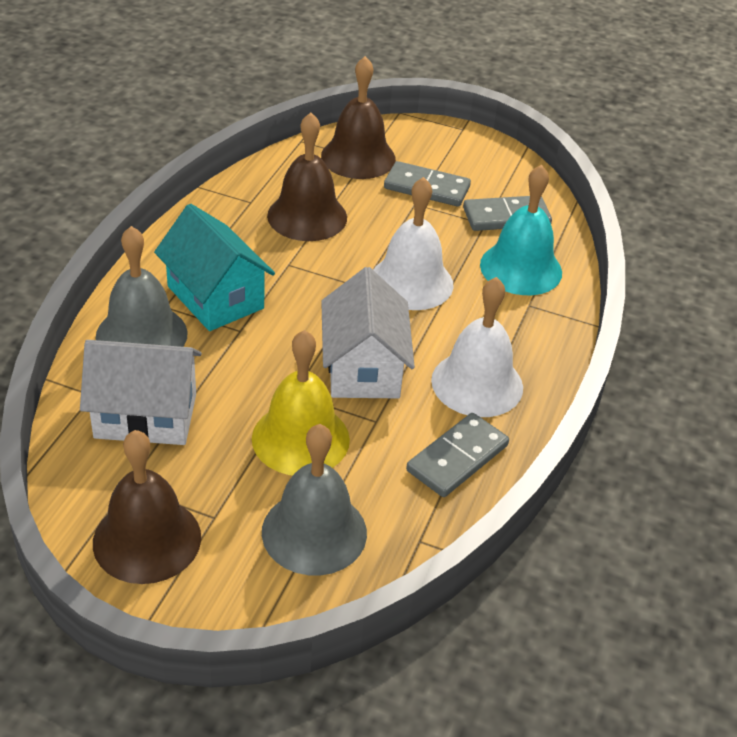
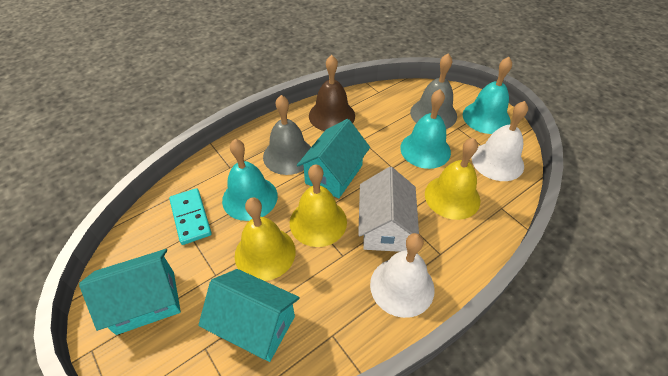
brown bell: 3 -> 1
grey domino: 3 -> 0
turquoise bell: 1 -> 3
turquoise domino: 0 -> 1
turquoise house: 1 -> 3
white house: 2 -> 1
yellow bell: 1 -> 3

